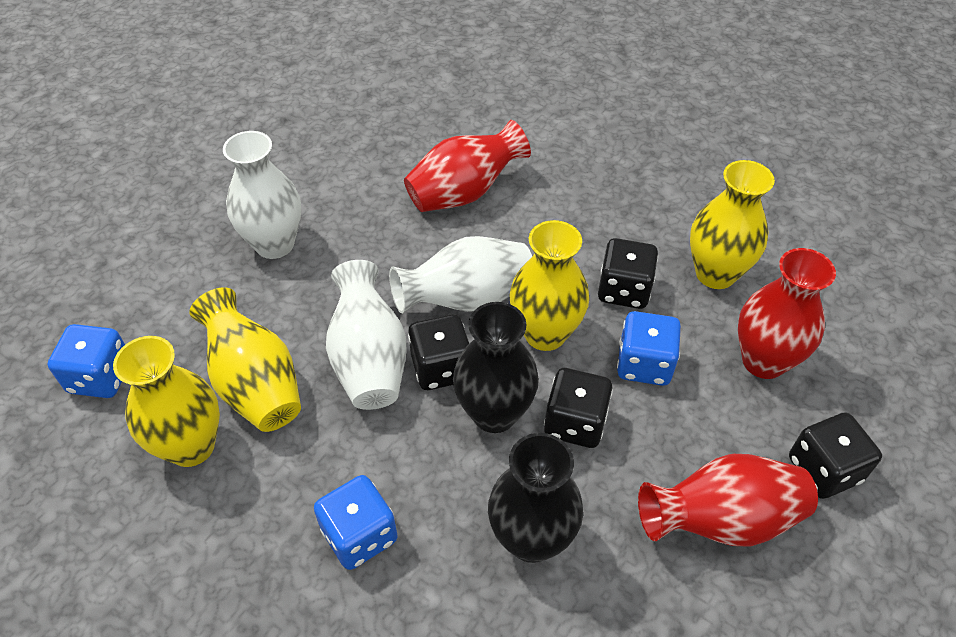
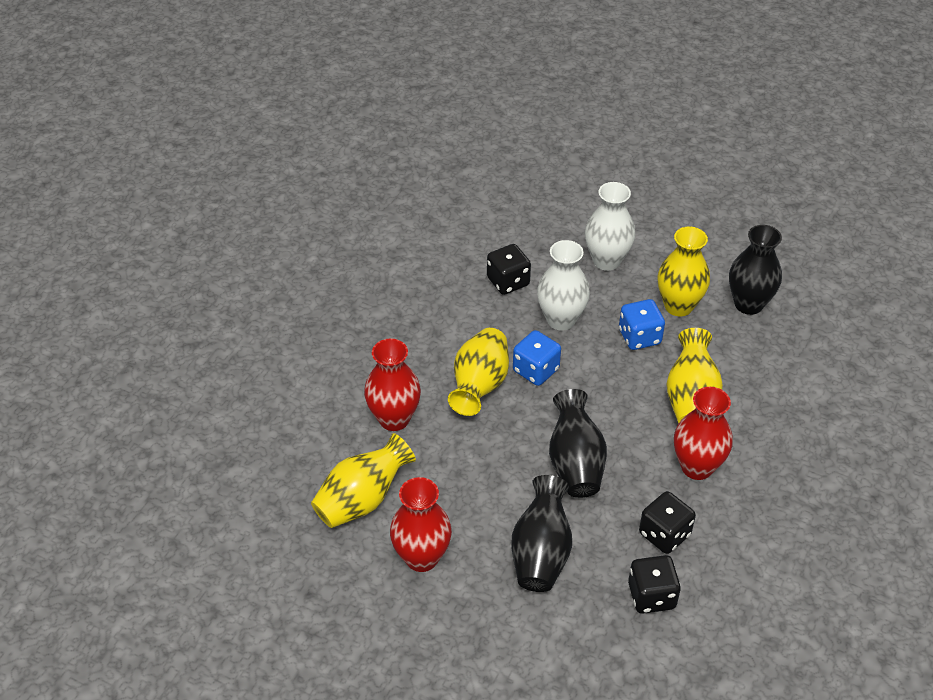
black dice: 4 -> 3
black vase: 2 -> 3
blue dice: 3 -> 2
white vase: 3 -> 2

